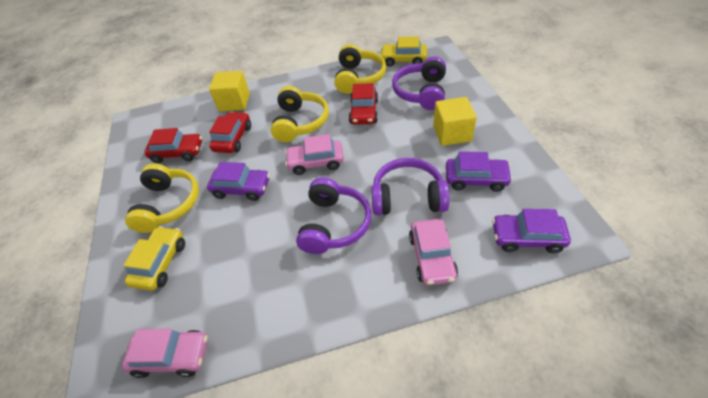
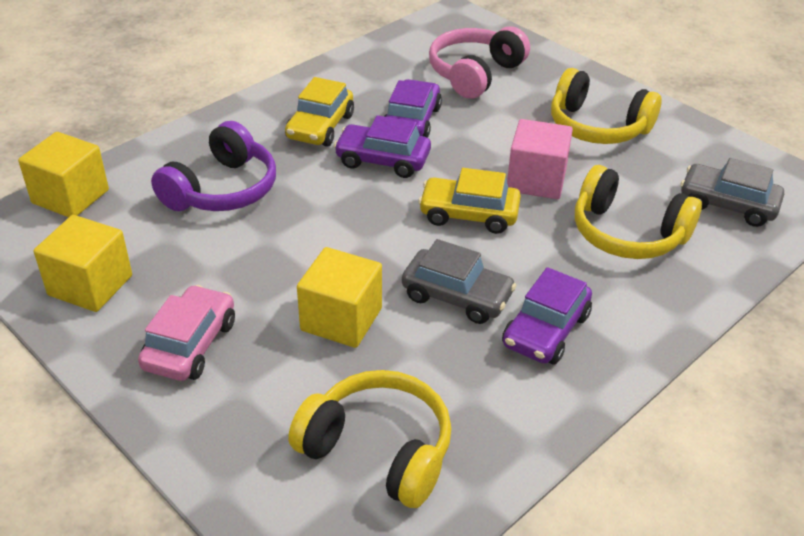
grey car: 0 -> 2
pink car: 3 -> 1
pink cube: 0 -> 1
pink headphones: 0 -> 1
purple headphones: 3 -> 1
red car: 3 -> 0
yellow cube: 2 -> 3

